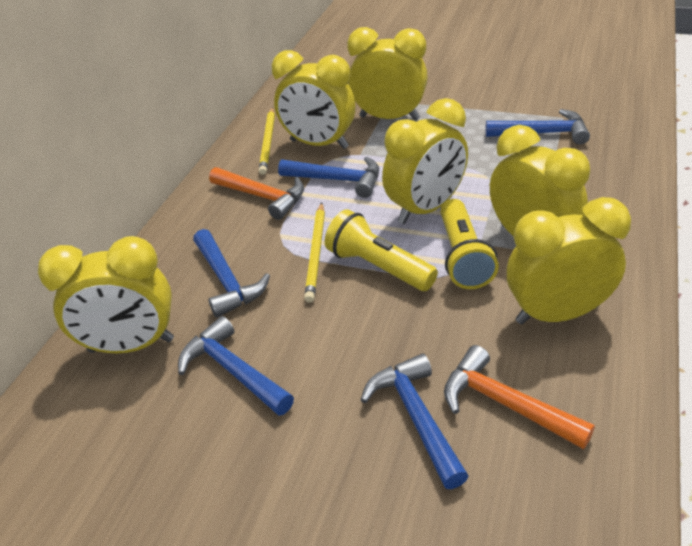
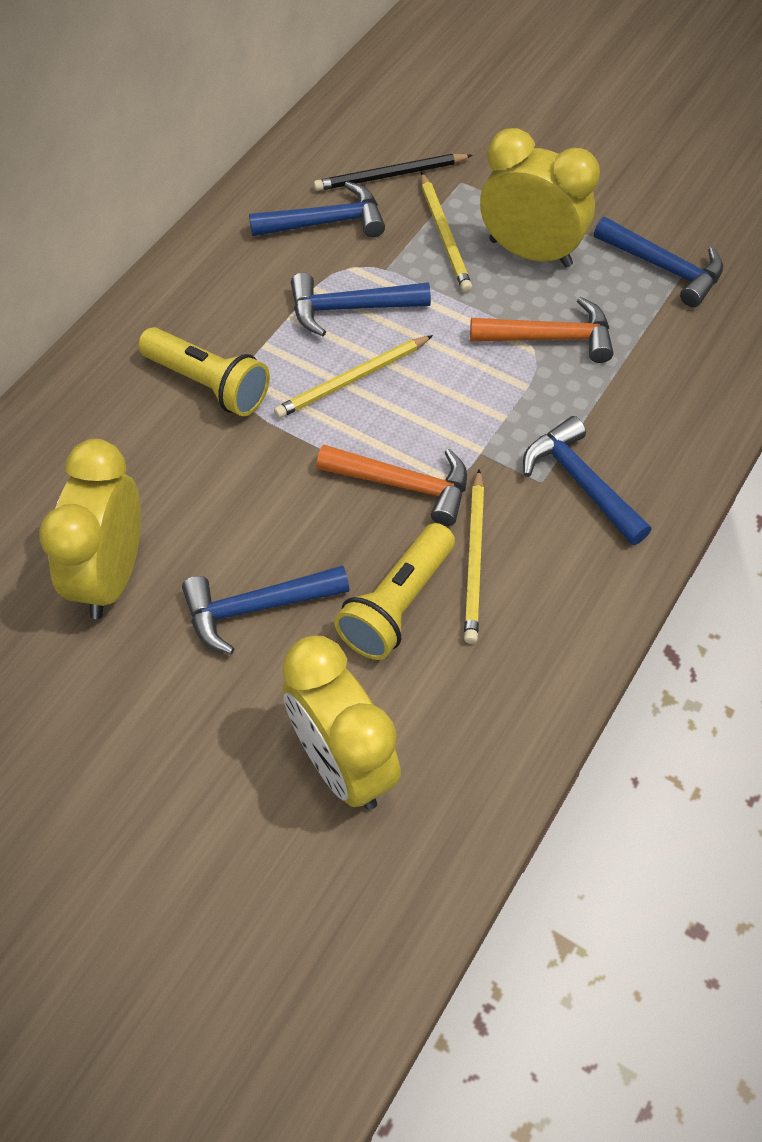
black pencil: 0 -> 1
yellow clock: 6 -> 3
yellow pencil: 2 -> 3

